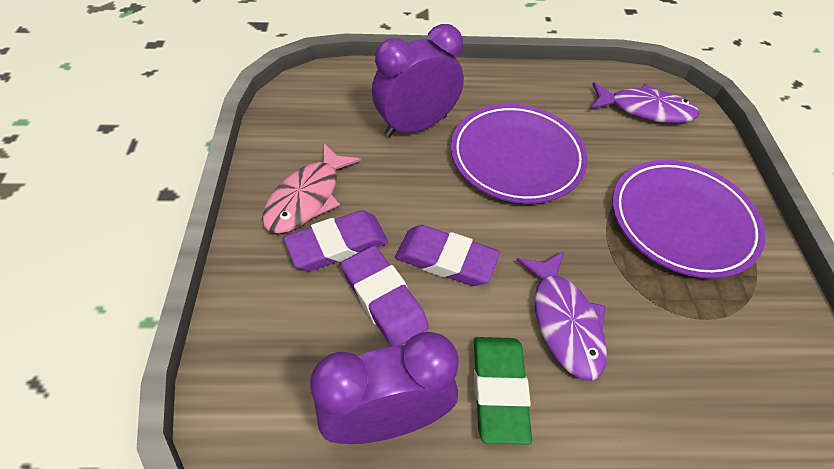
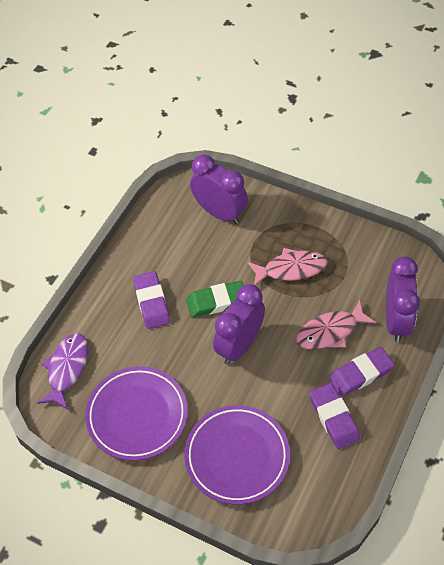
pink fish: 1 -> 2
purple clock: 2 -> 3
purple fish: 2 -> 1

